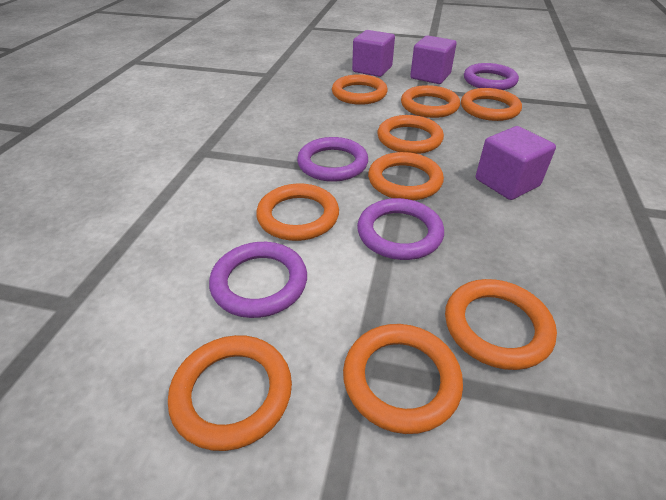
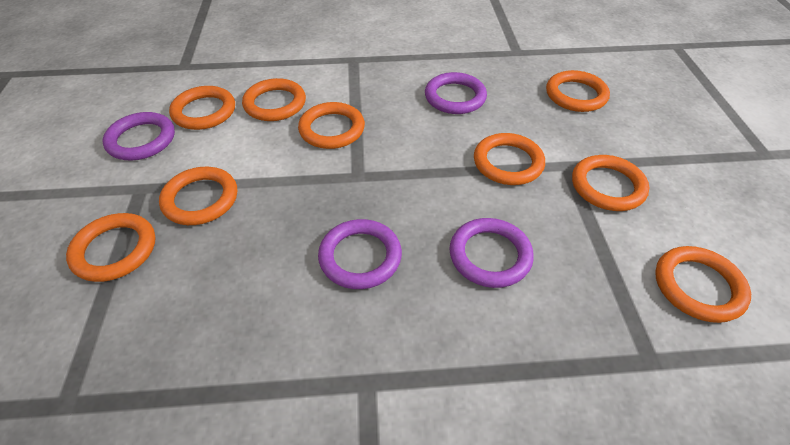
purple cube: 3 -> 0

